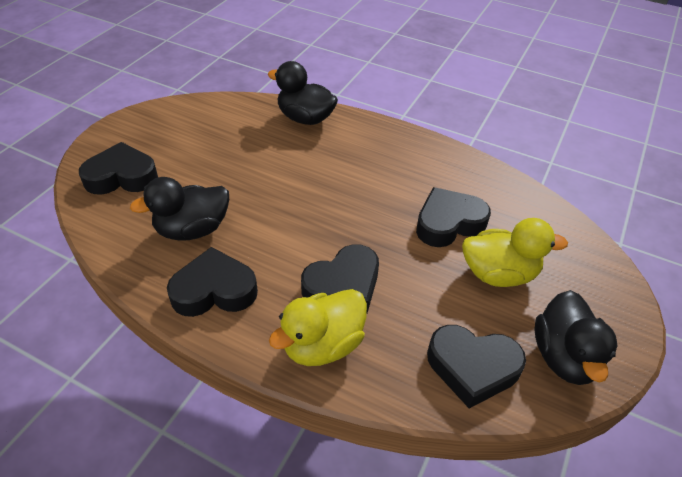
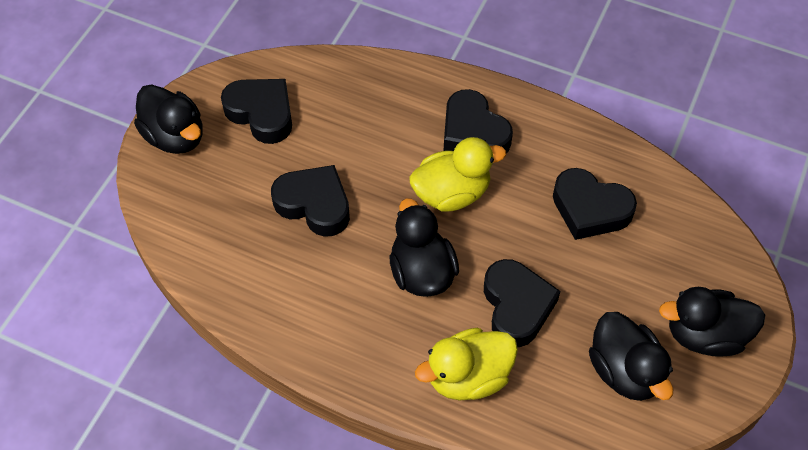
black duck: 3 -> 4

